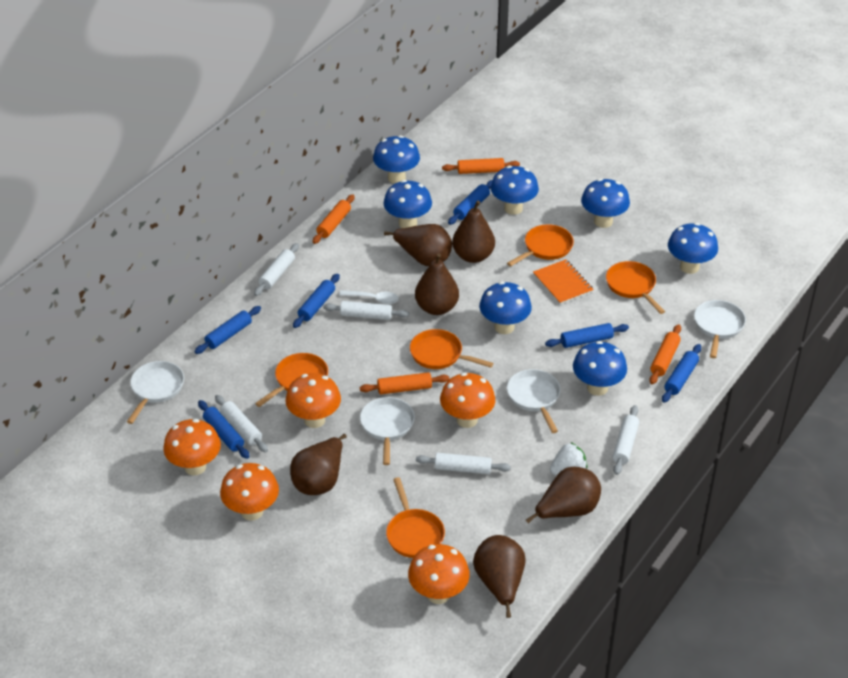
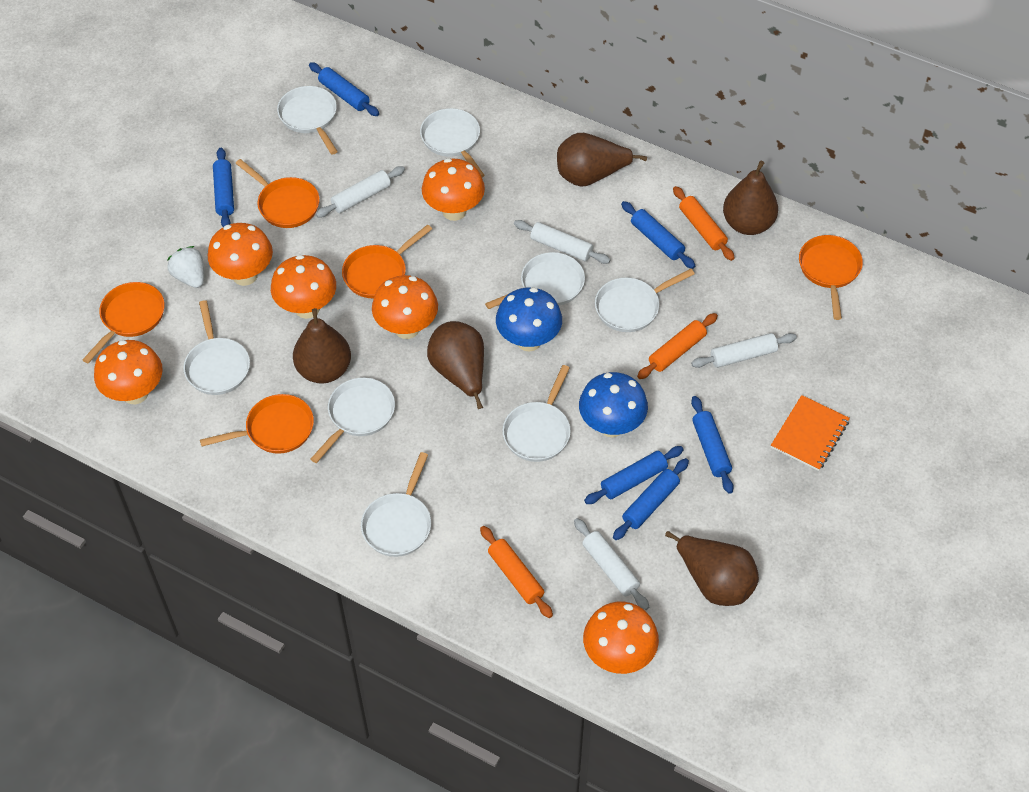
blue mushroom: 7 -> 2
brown pear: 6 -> 5
orange mushroom: 5 -> 6
orange rolling pin: 4 -> 3
white pan: 4 -> 8
white rolling pin: 5 -> 4
white spoon: 1 -> 0

